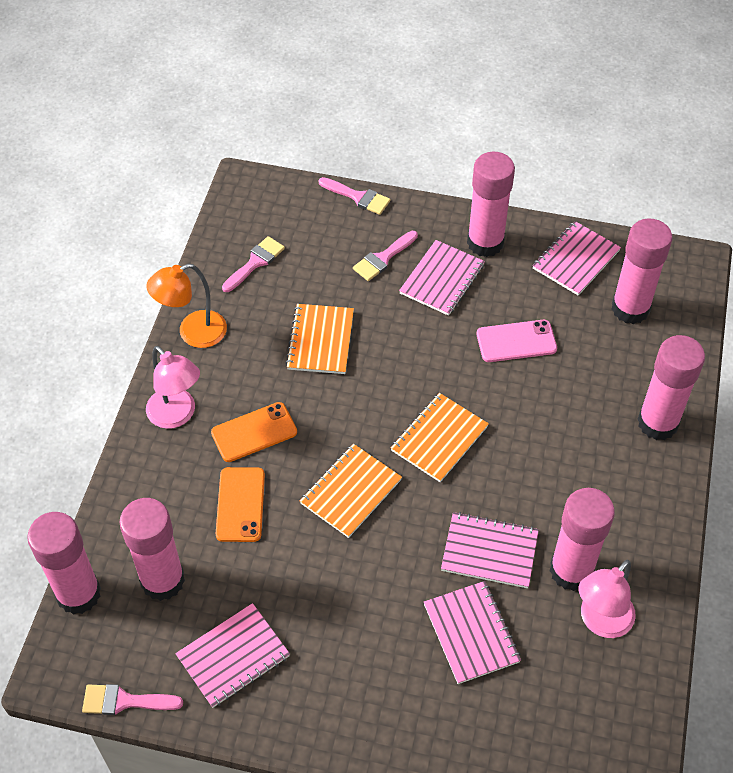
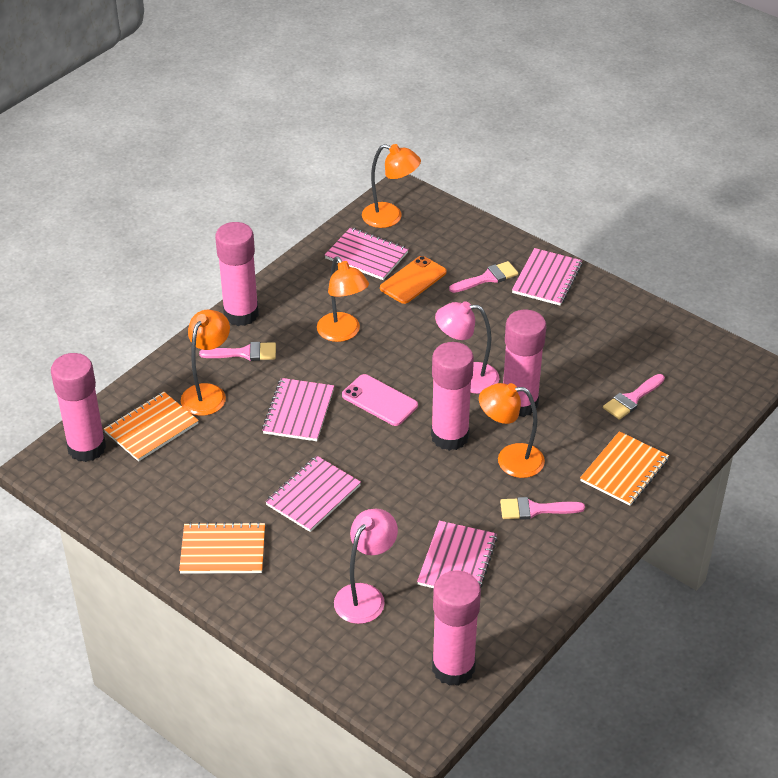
orange lamp: 1 -> 4
orange phone: 2 -> 1
pink glue stick: 6 -> 5

